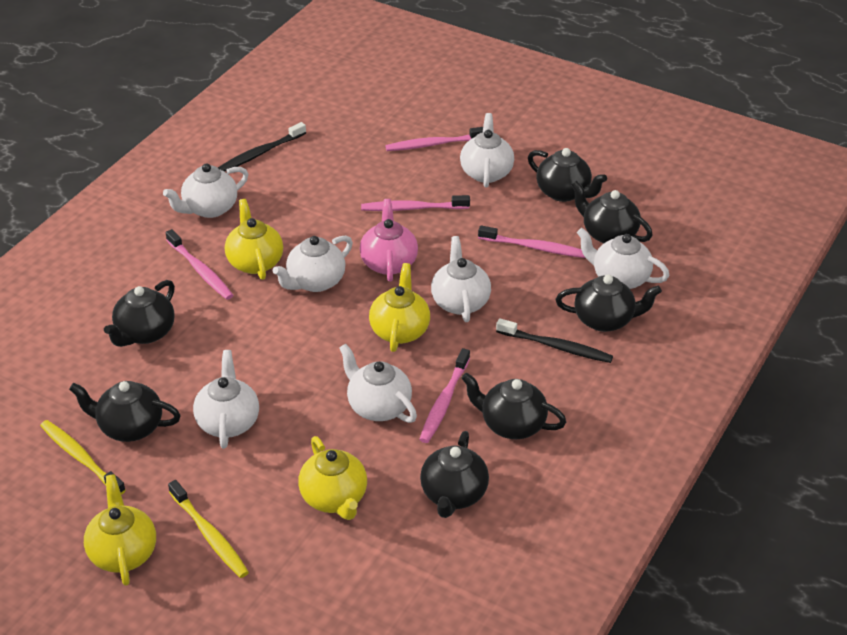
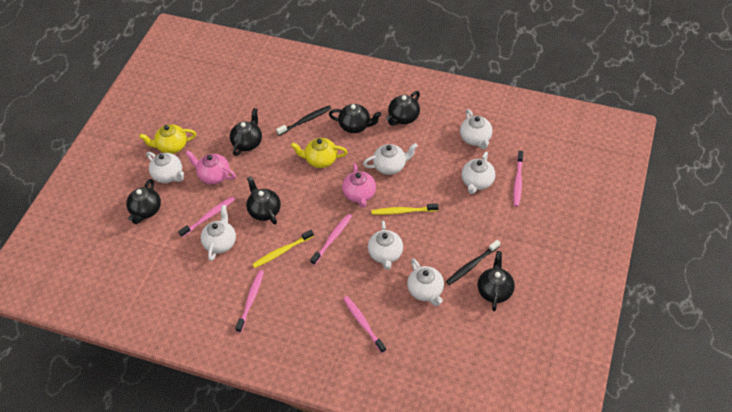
black teapot: 7 -> 6
pink teapot: 1 -> 2
yellow teapot: 4 -> 2

